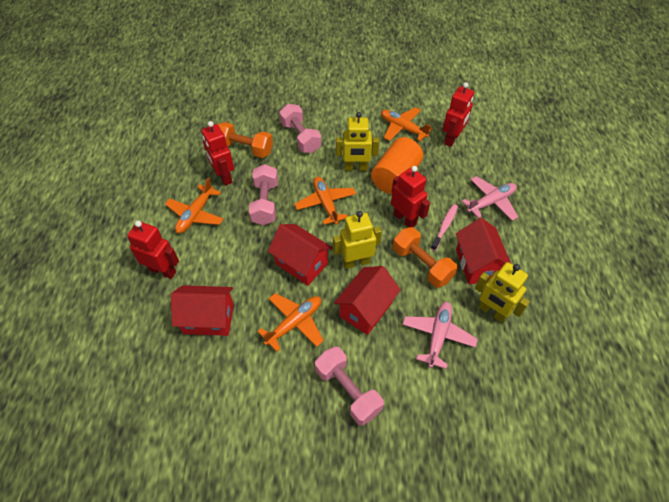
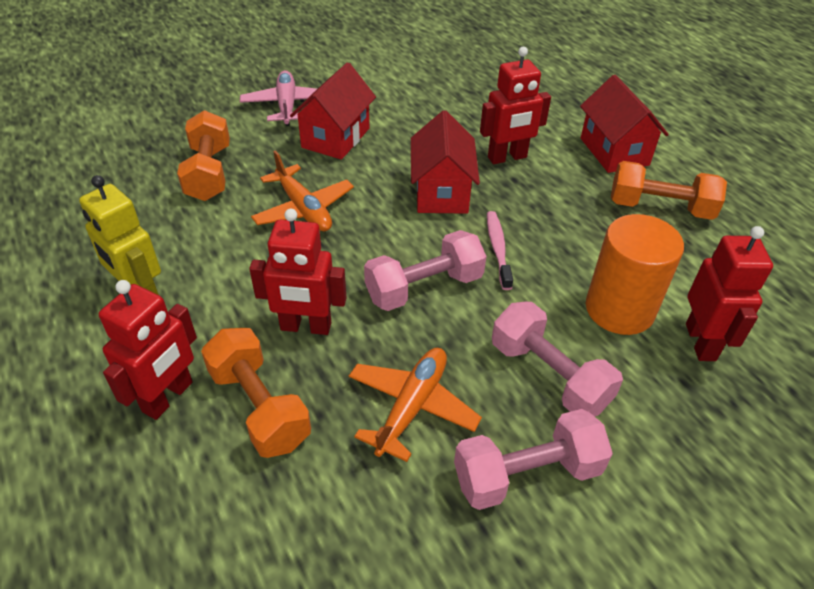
orange dumbbell: 2 -> 3
orange plane: 4 -> 2
pink plane: 2 -> 1
red house: 4 -> 3
yellow robot: 3 -> 1

